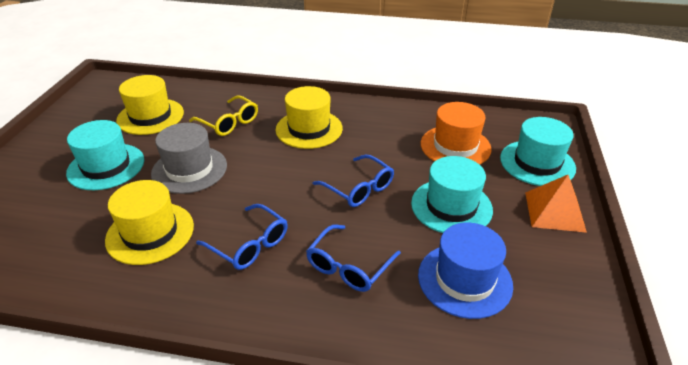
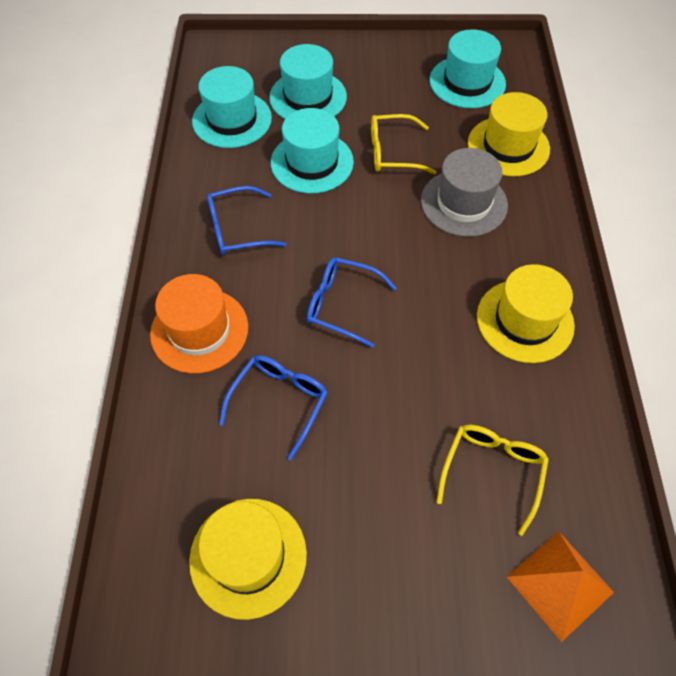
blue hat: 1 -> 0
turquoise hat: 3 -> 4
yellow glasses: 1 -> 2

